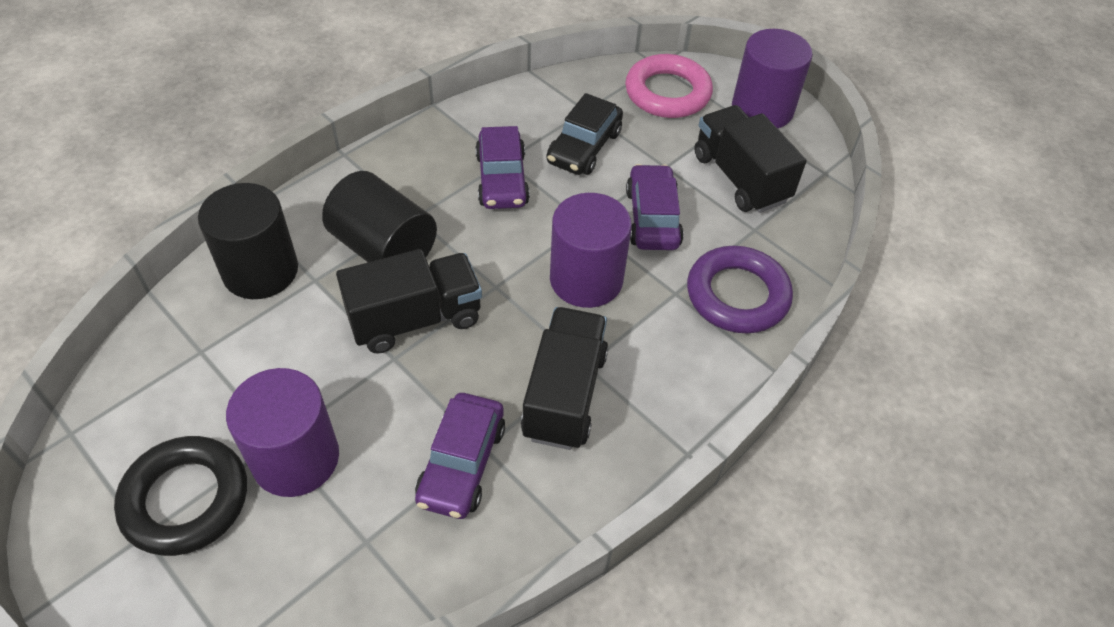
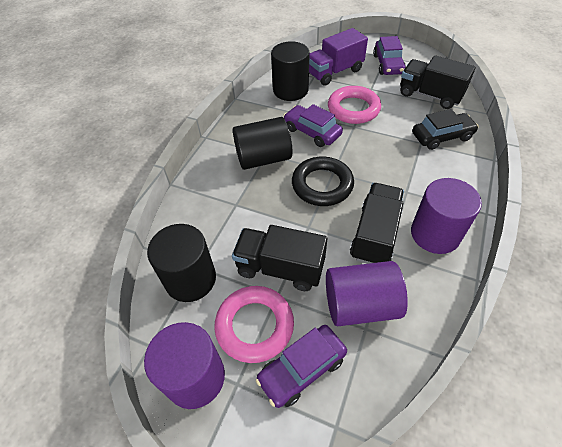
black cylinder: 2 -> 3
pink ring: 1 -> 2
purple ring: 1 -> 0
purple truck: 0 -> 1

